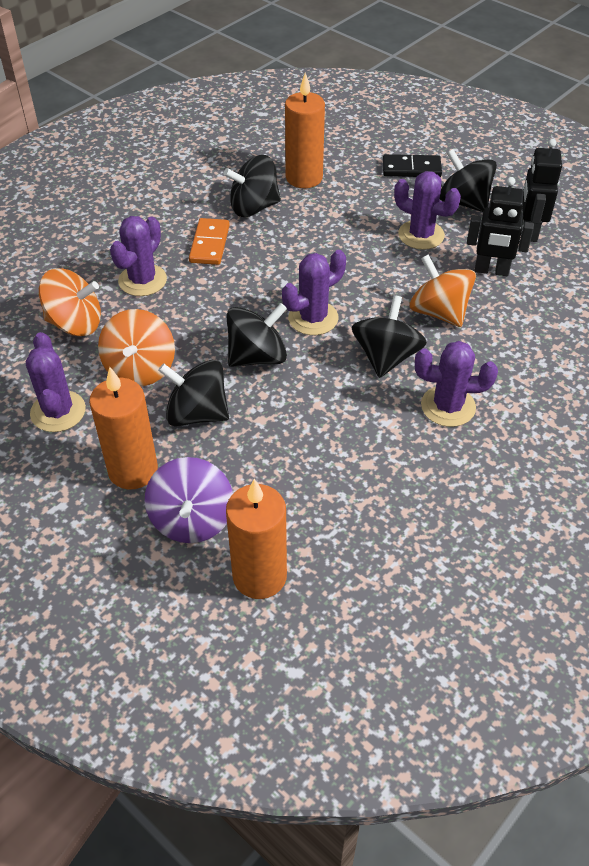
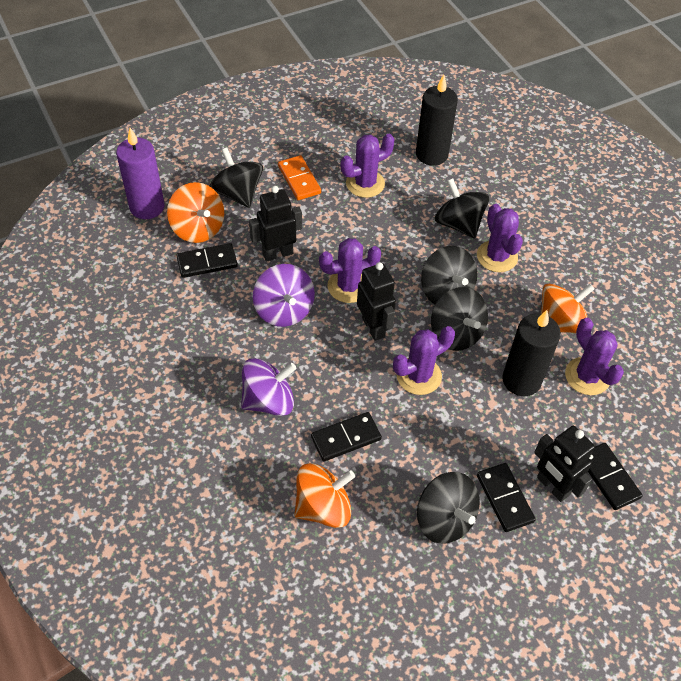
black candle: 0 -> 2
black domino: 1 -> 4
black robot: 2 -> 3
orange candle: 3 -> 0
purple candle: 0 -> 1
purple spinning top: 1 -> 2

